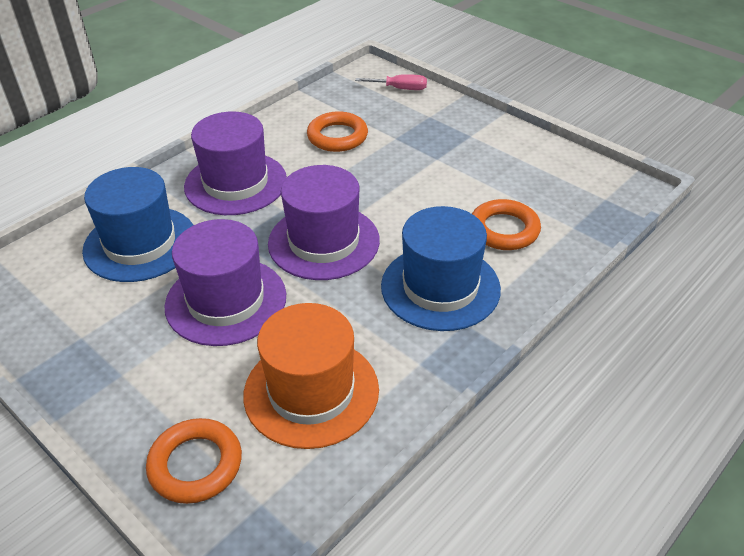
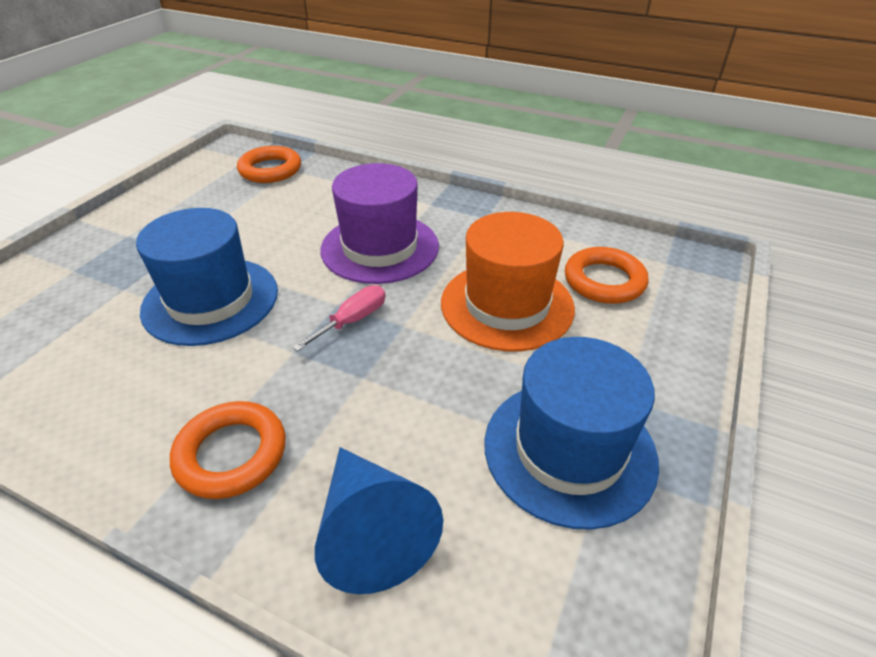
blue cone: 0 -> 1
purple hat: 3 -> 1

